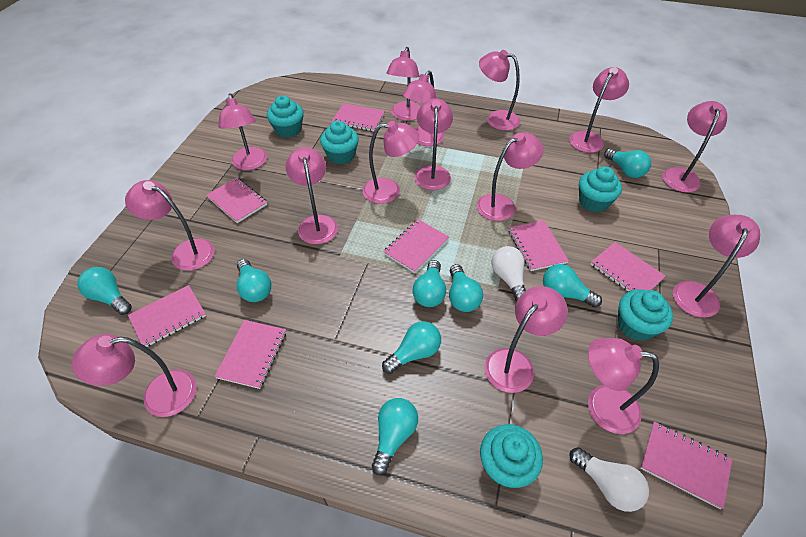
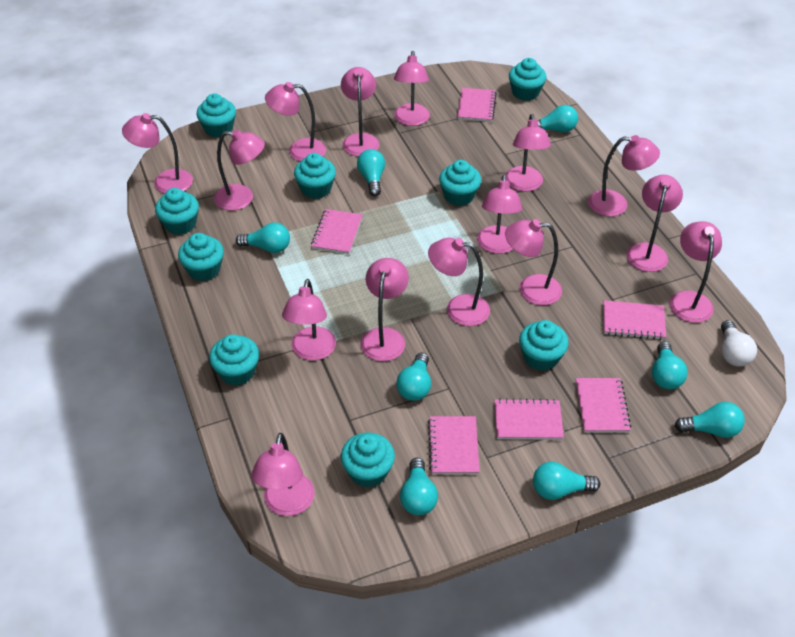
pink notebook: 8 -> 6
turquoise cupcake: 5 -> 9
white light bulb: 2 -> 1

